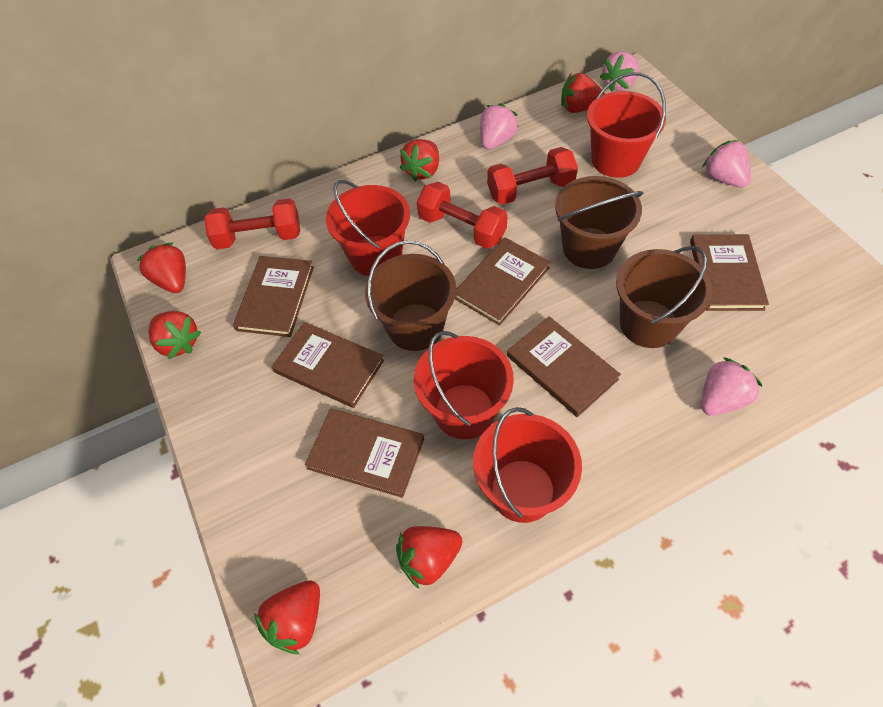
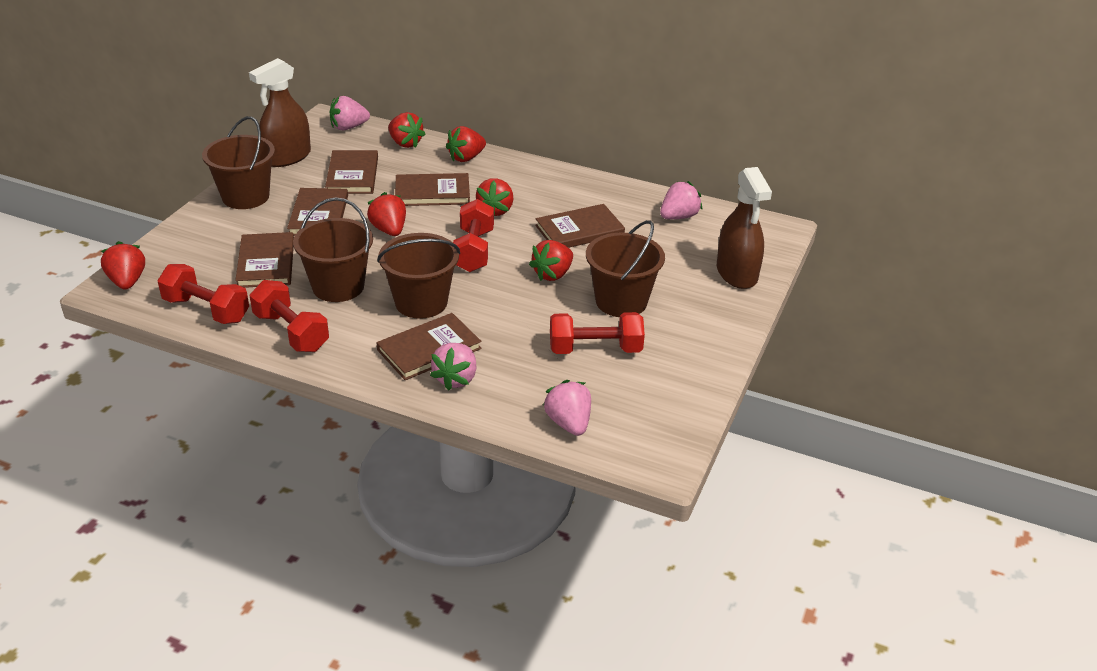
brown bucket: 3 -> 4
brown spray bottle: 0 -> 2
red bucket: 4 -> 0
red dumbbell: 3 -> 4

